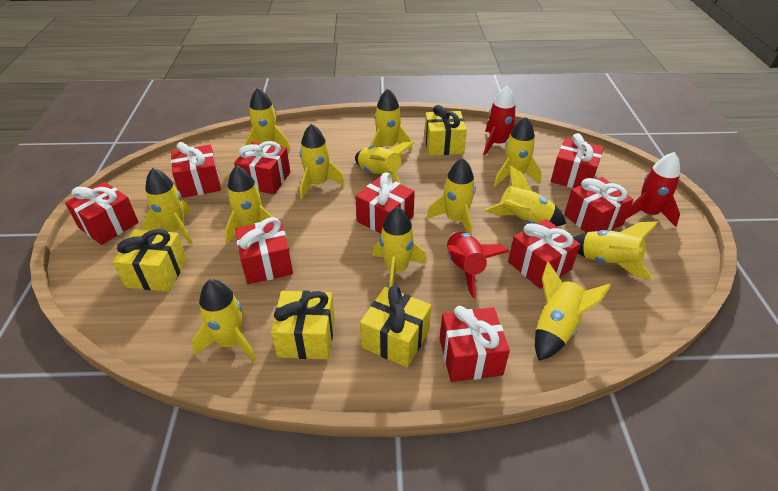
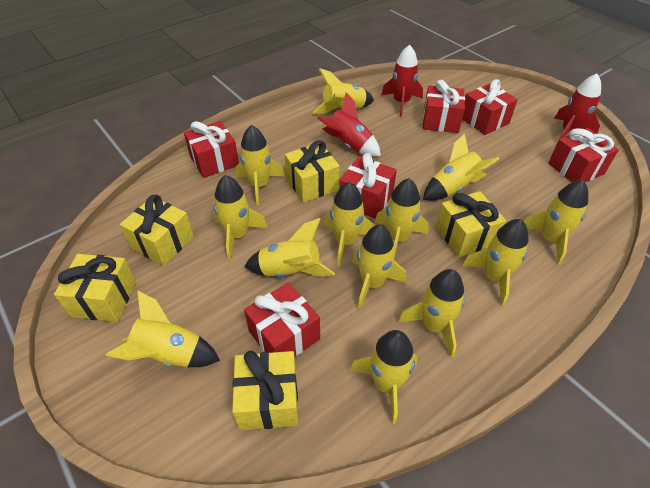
red gift: 9 -> 6
yellow gift: 4 -> 5

